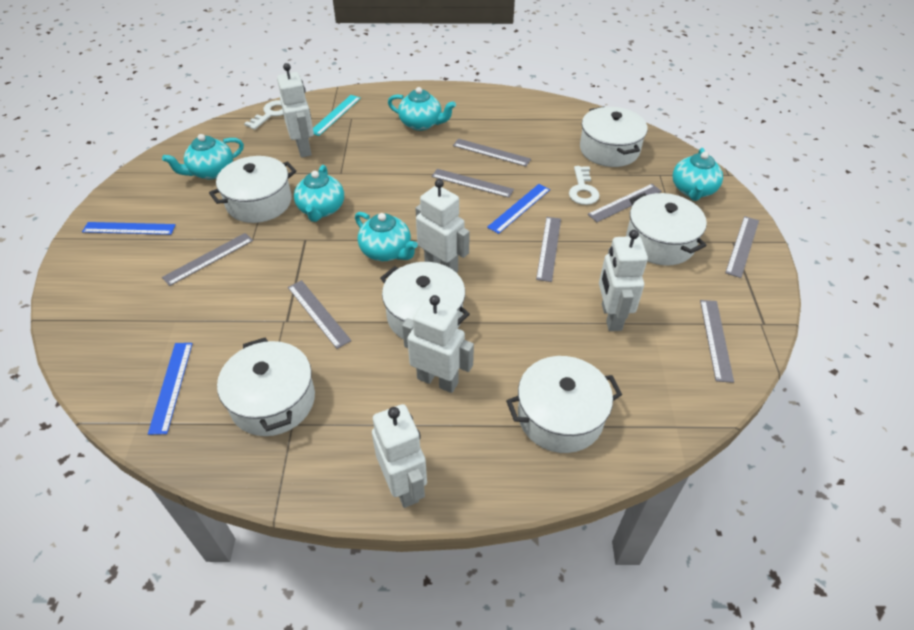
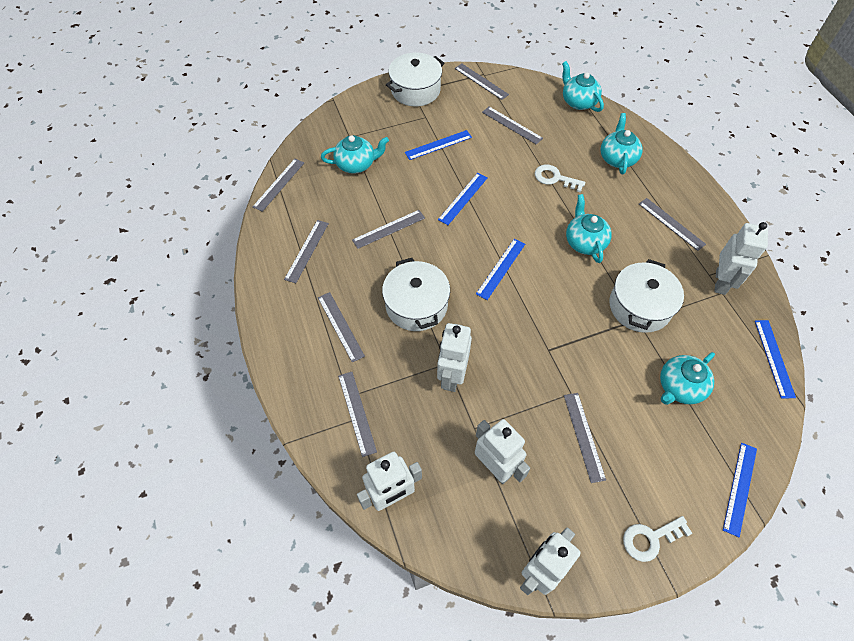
blue ruler: 3 -> 5
grey ruler: 8 -> 9
turquoise ruler: 1 -> 0
white pot: 6 -> 3

